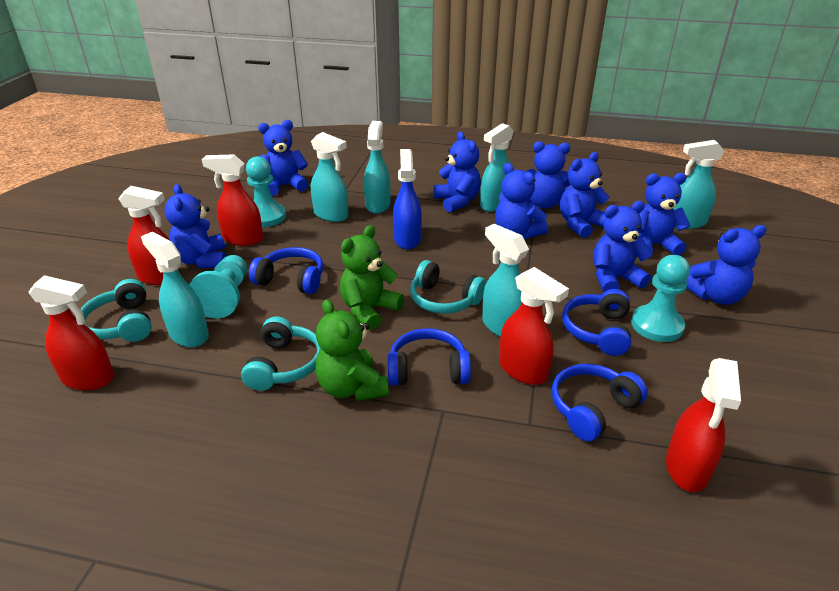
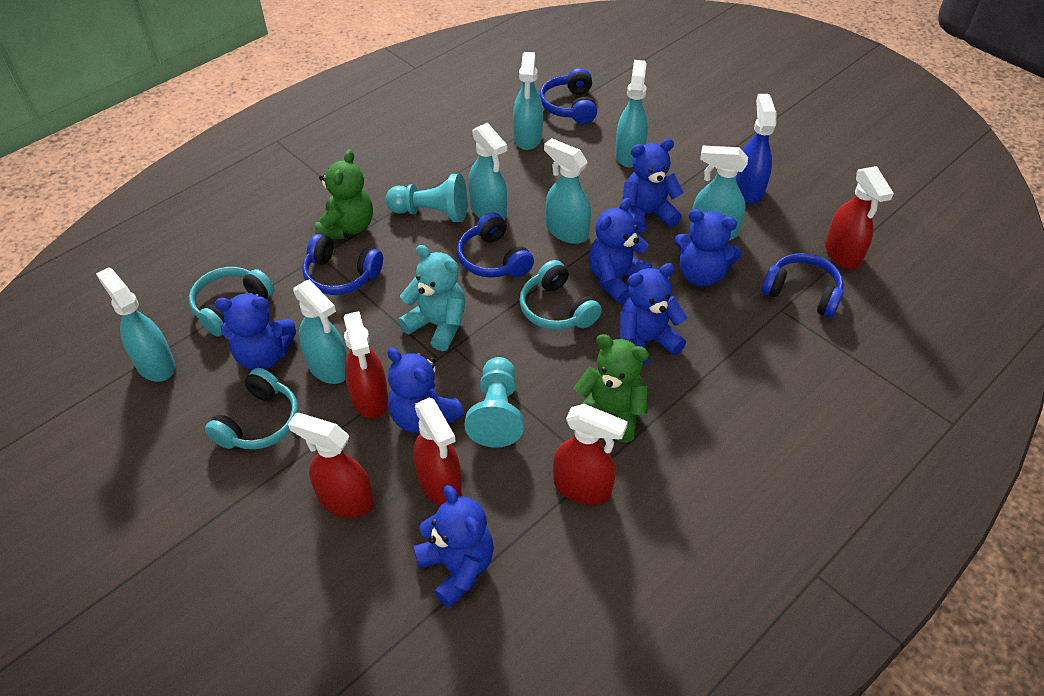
blue teddy bear: 9 -> 7
turquoise pawn: 3 -> 2
turquoise spray bottle: 6 -> 7
turquoise teddy bear: 0 -> 1

